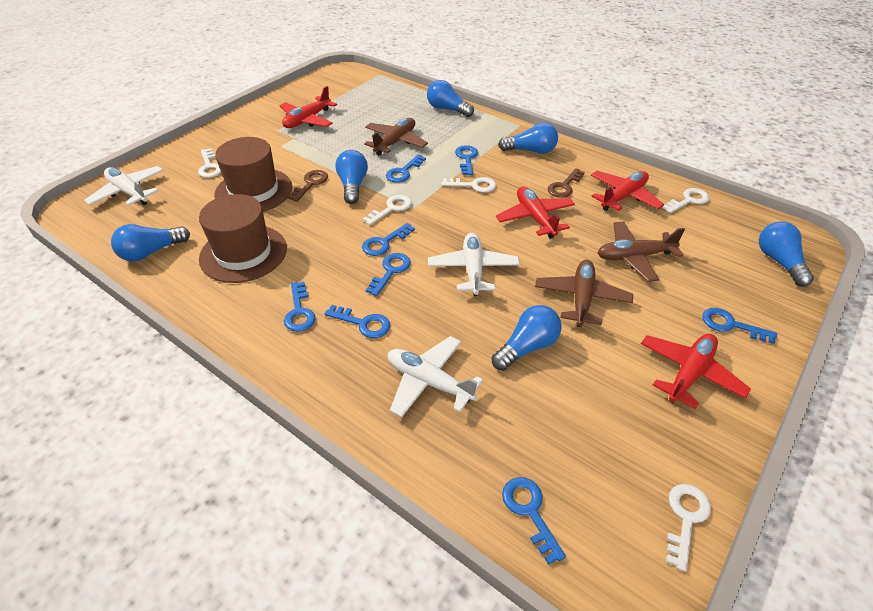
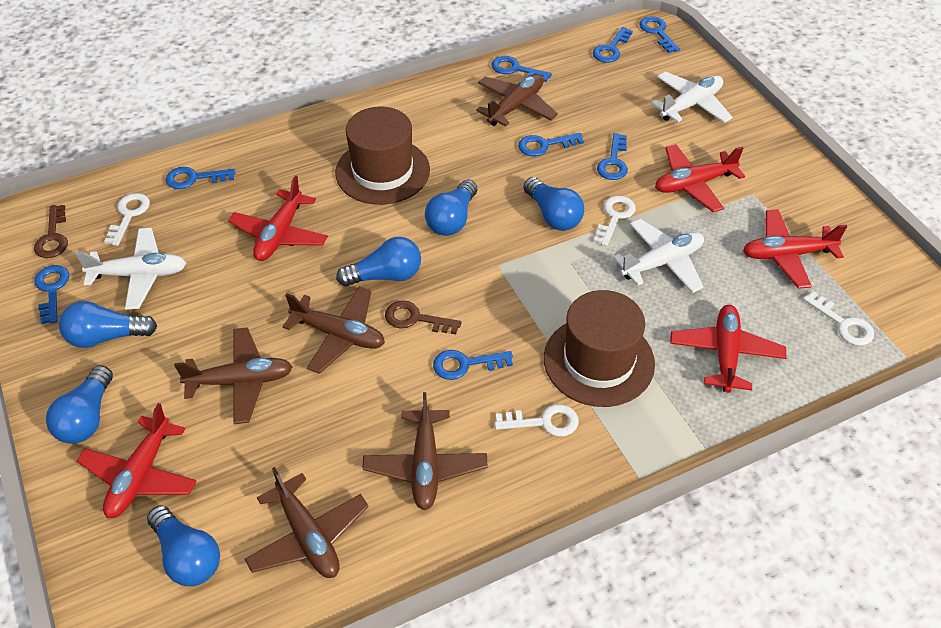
brown plane: 3 -> 5
red plane: 4 -> 5
white key: 5 -> 4

